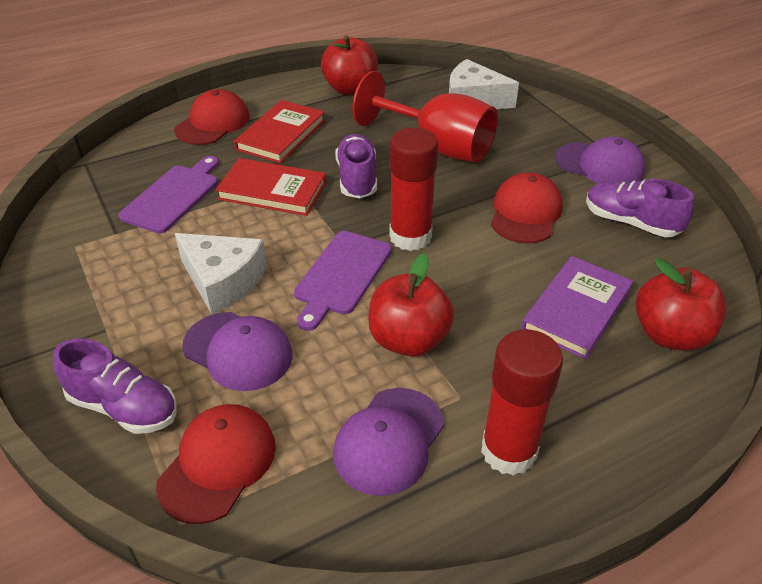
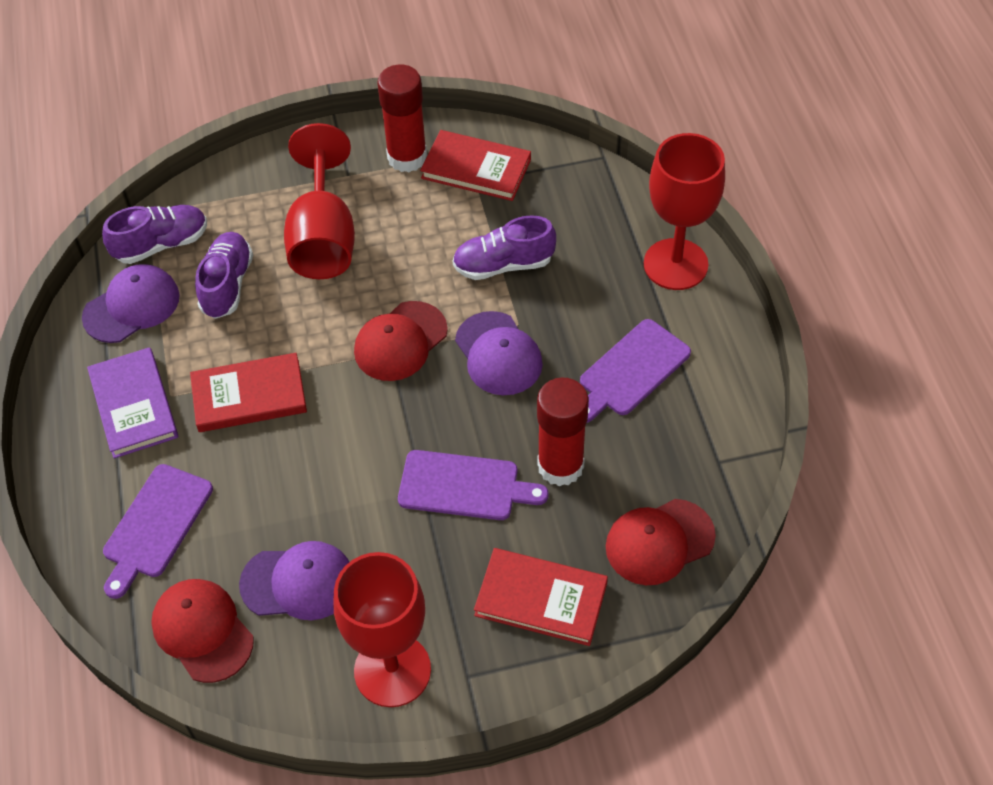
purple cutting board: 2 -> 3
red apple: 3 -> 0
red book: 2 -> 3
red goblet: 1 -> 3
white cheese: 2 -> 0

